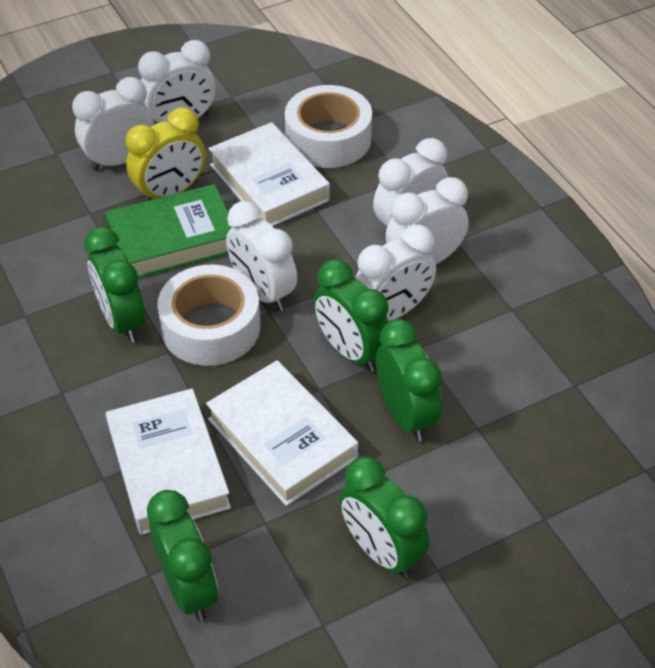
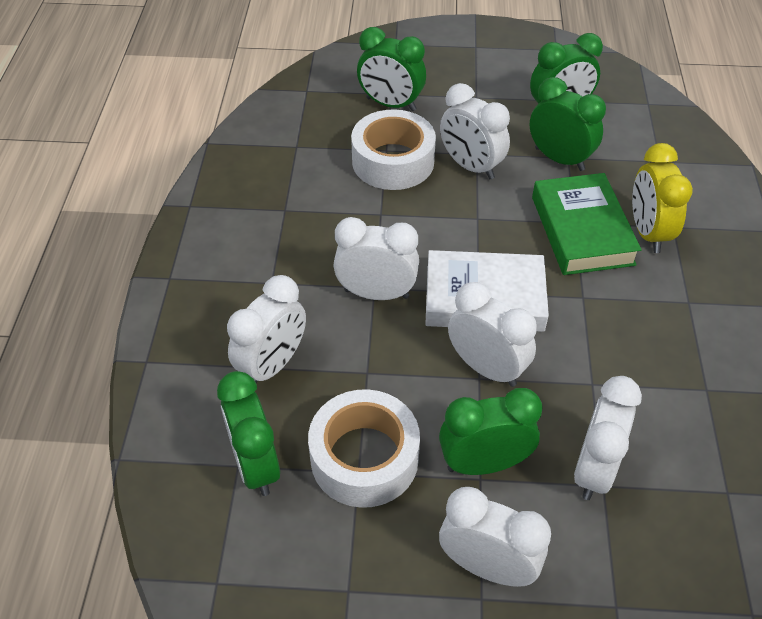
white book: 3 -> 1

